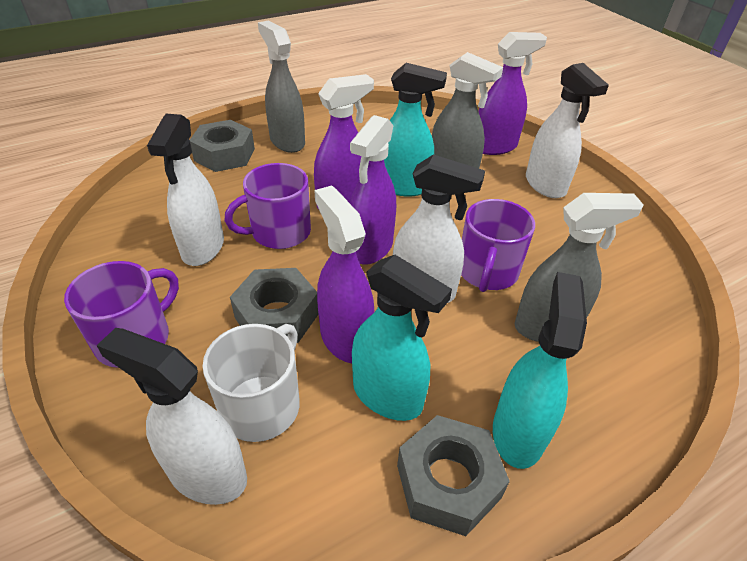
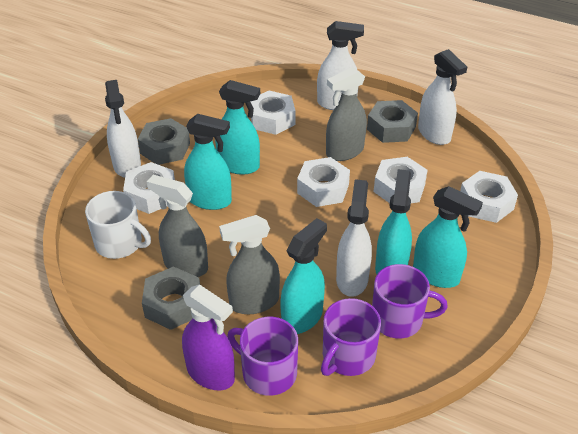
purple spray bottle: 4 -> 1
turquoise spray bottle: 3 -> 5
white nut: 0 -> 5

